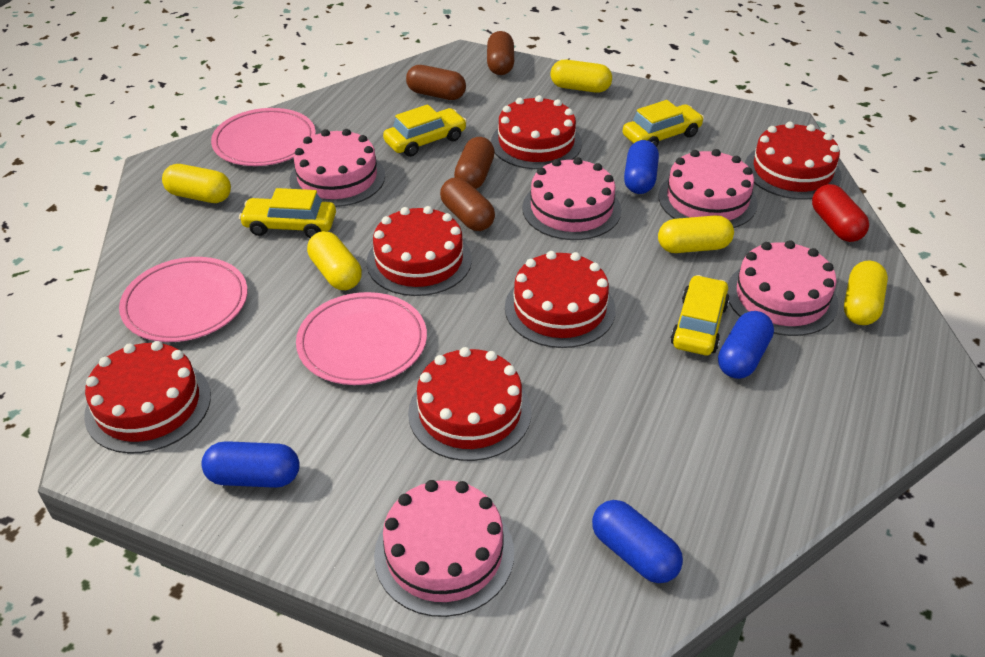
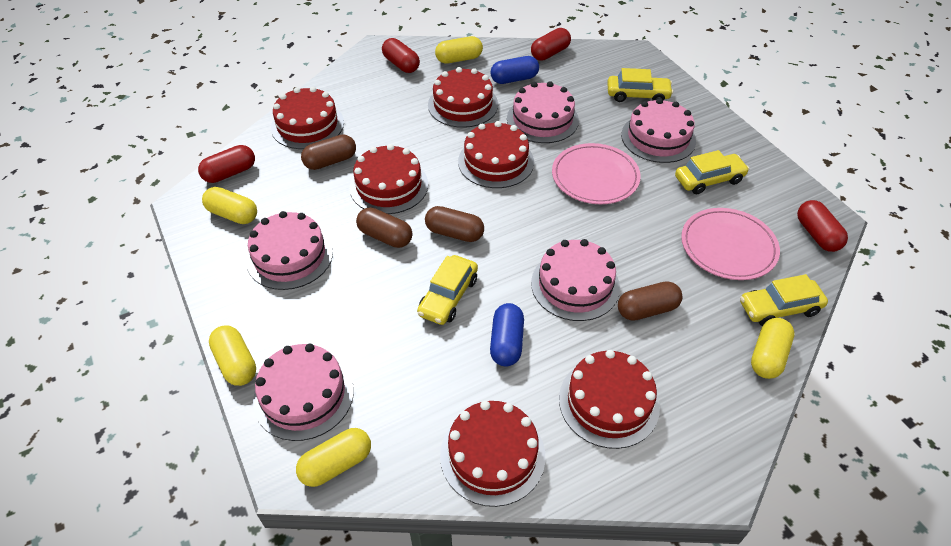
blue capsule: 4 -> 2
pink plate: 3 -> 2
red capsule: 1 -> 4

